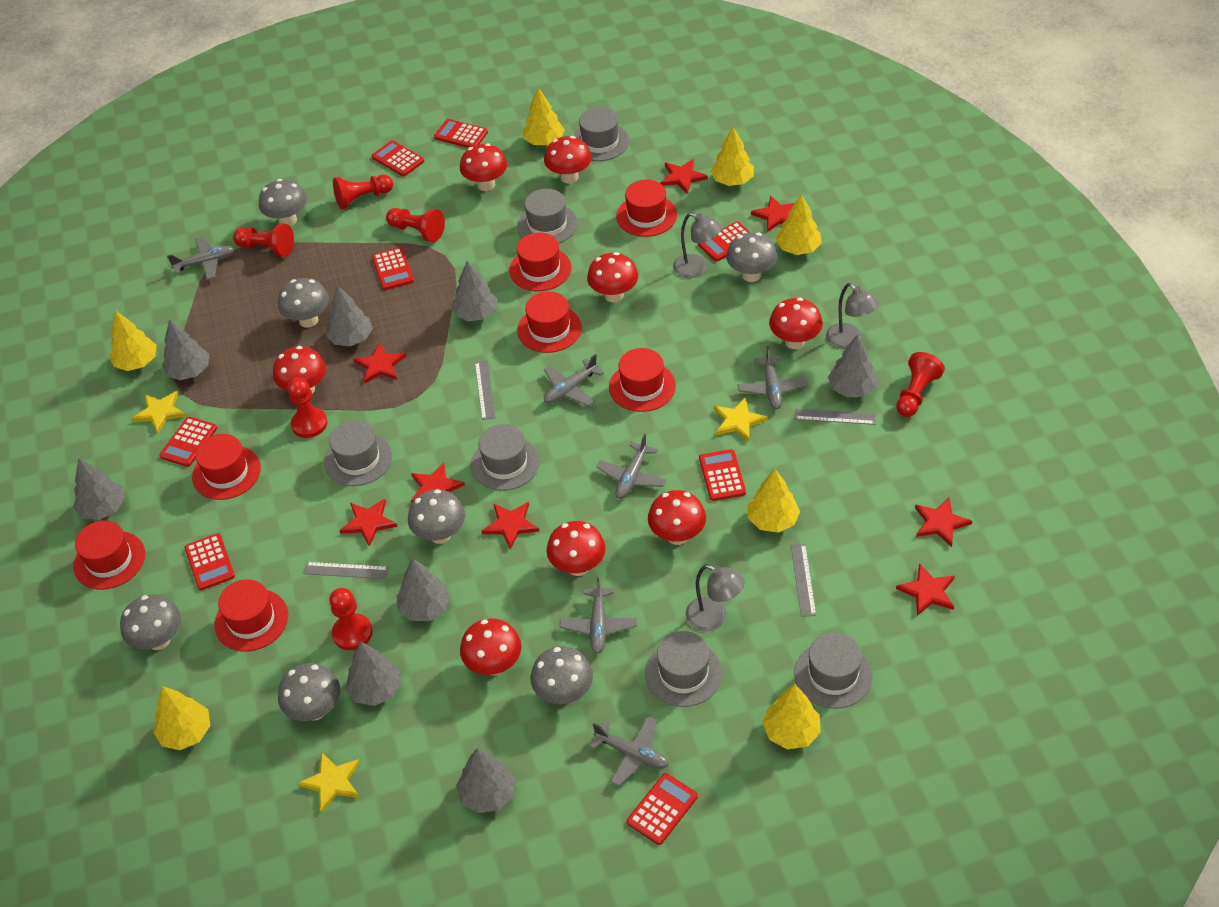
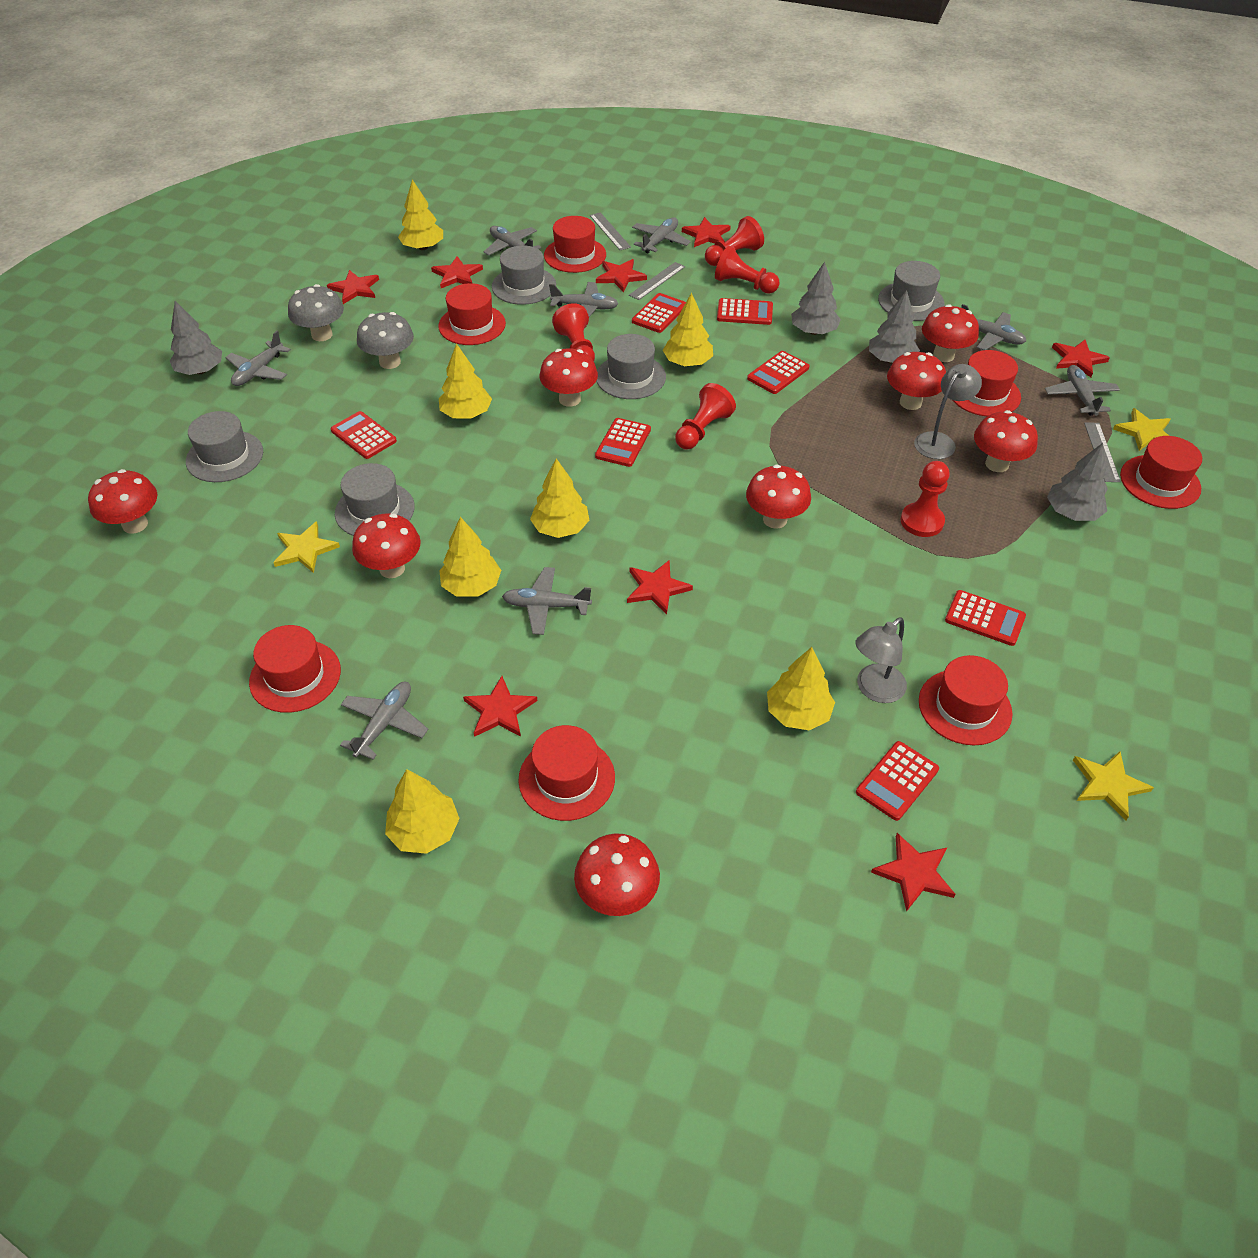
grey hat: 6 -> 5
grey lamp: 3 -> 2
grey mushroom: 7 -> 2
grey plane: 6 -> 8
grey ruler: 4 -> 3
grey tree: 8 -> 4
red calculator: 8 -> 7
red pawn: 6 -> 5

